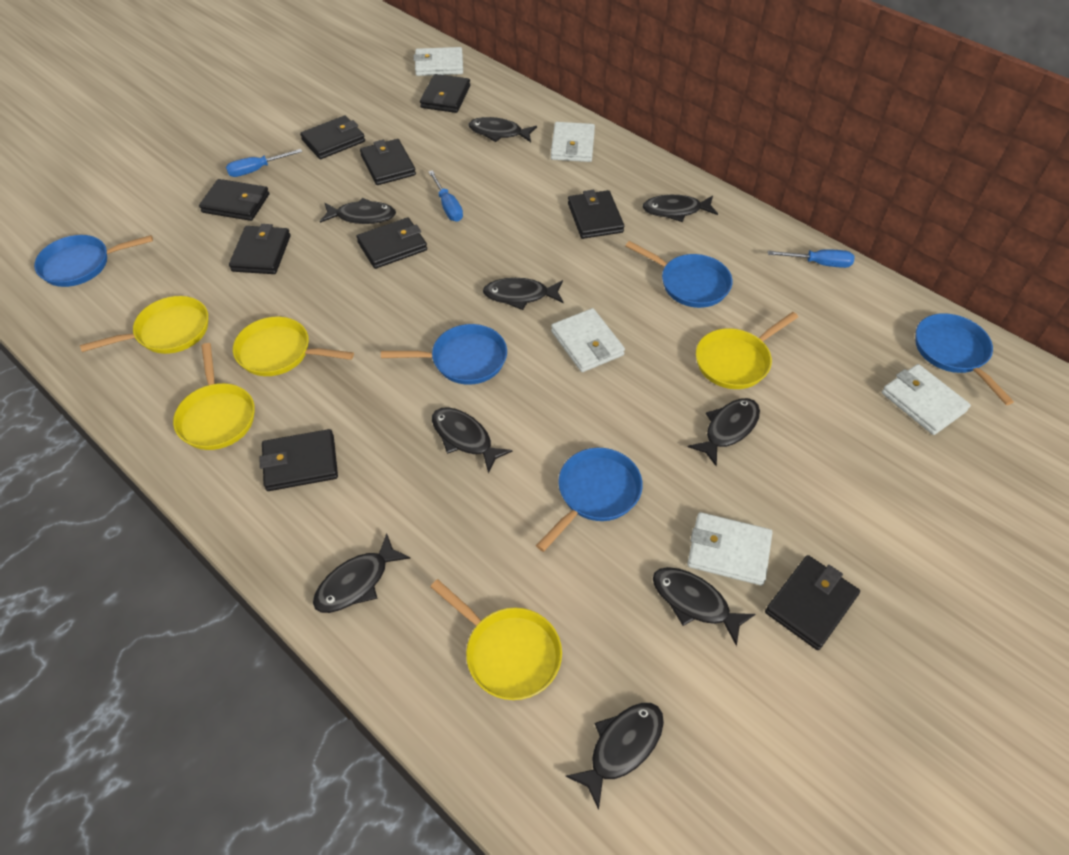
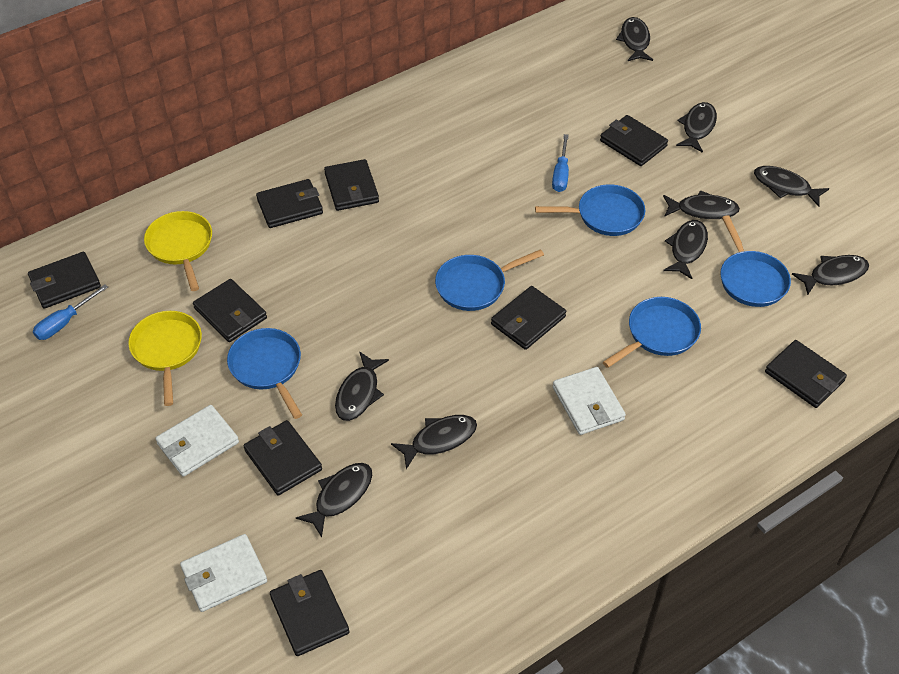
blue screwdriver: 3 -> 2
white wallet: 5 -> 3
yellow pan: 5 -> 2

